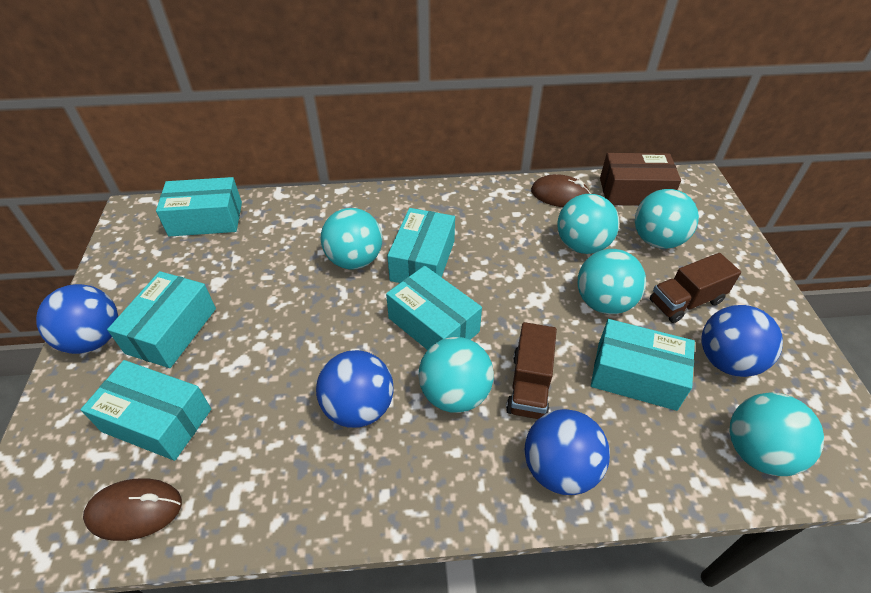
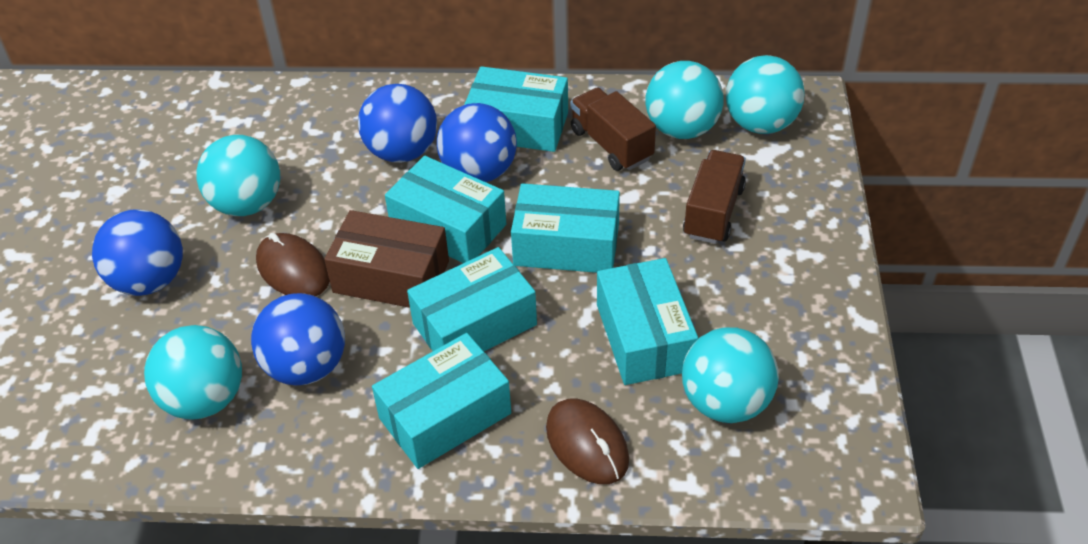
turquoise ball: 6 -> 5

